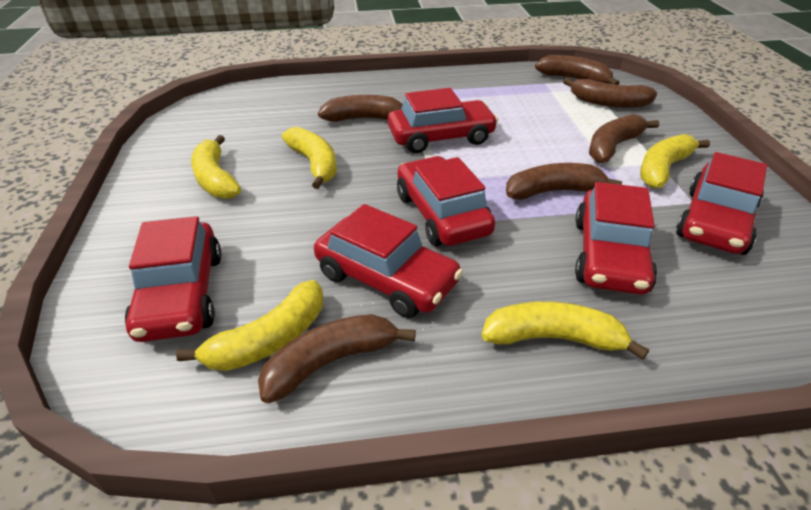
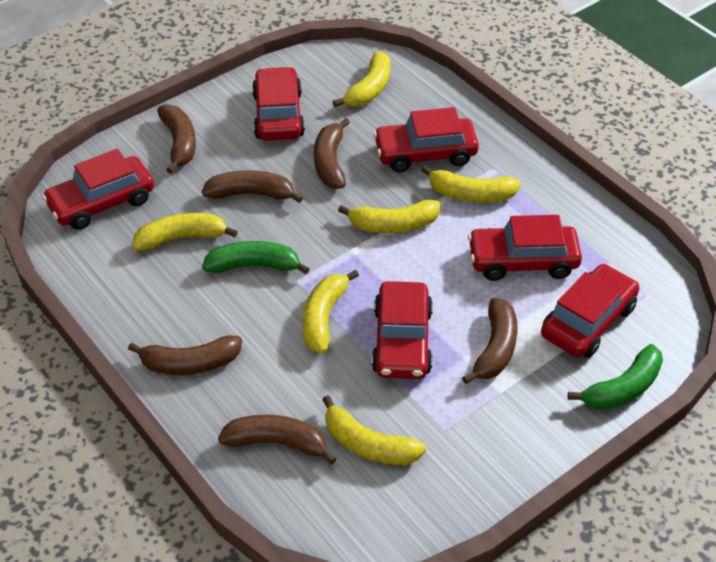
green banana: 0 -> 2
yellow banana: 5 -> 6

